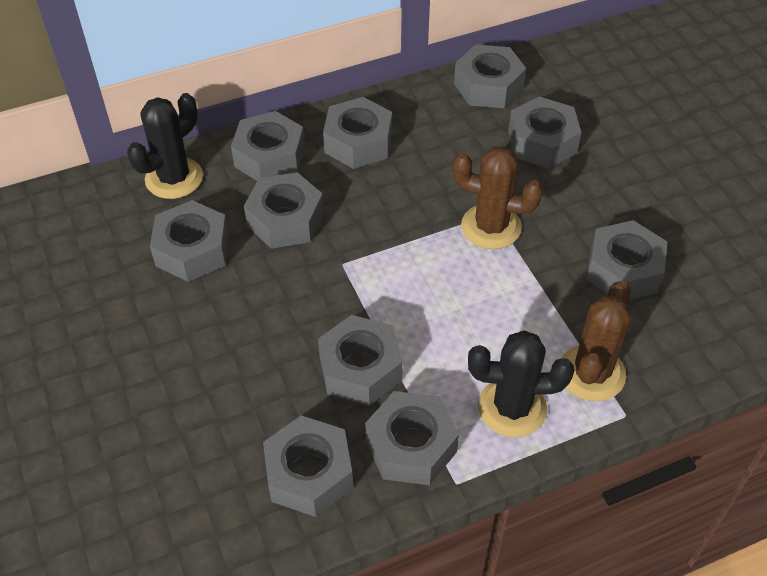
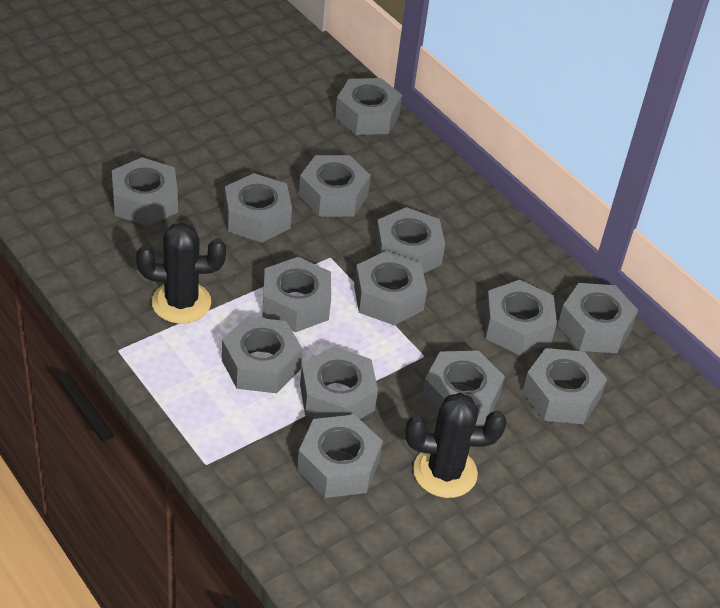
brown cactus: 2 -> 0
grey nut: 10 -> 14

